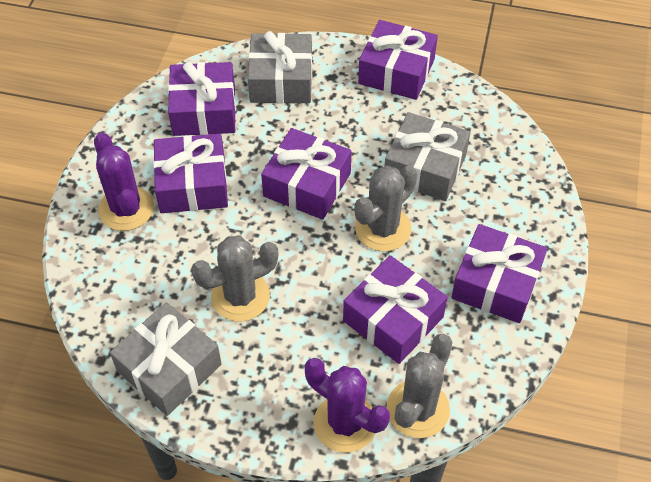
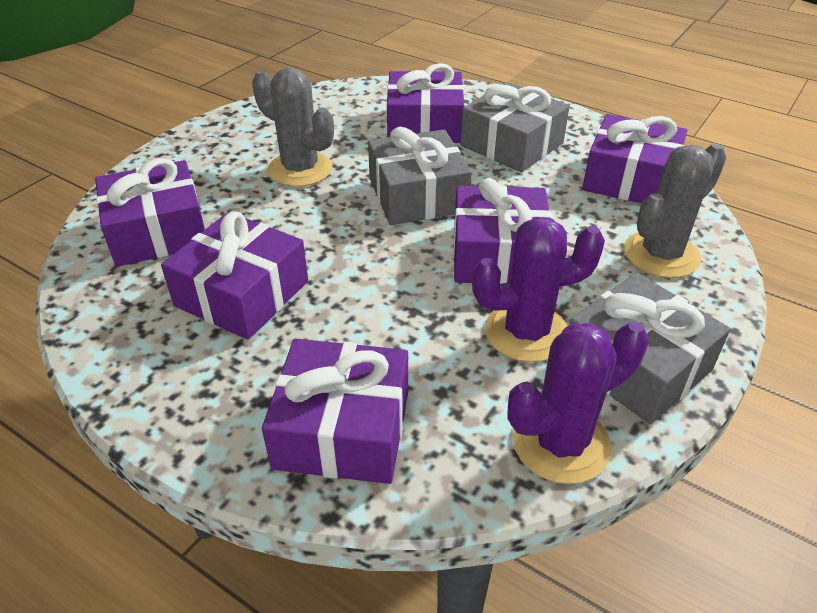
grey cactus: 3 -> 2

